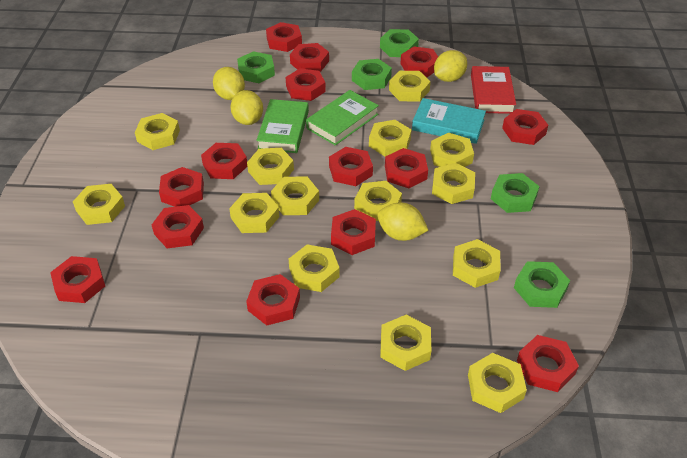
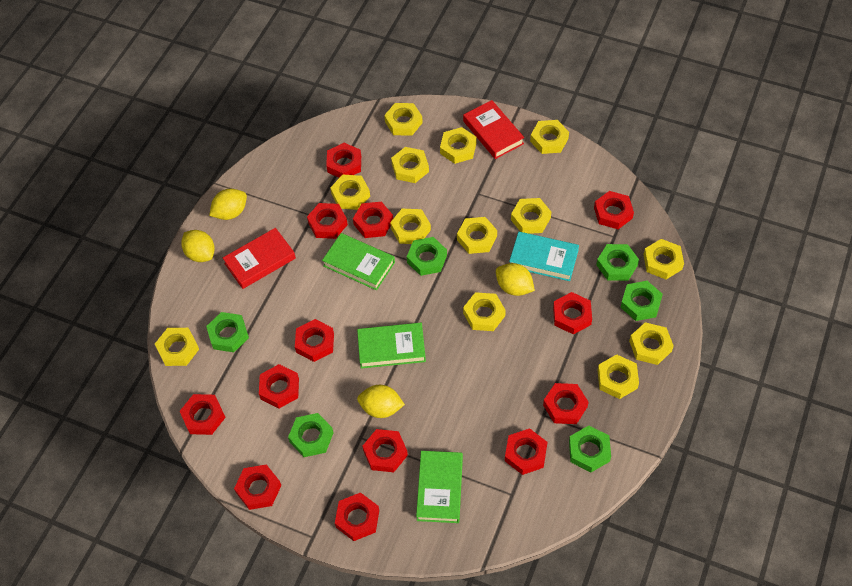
green book: 2 -> 3
green nut: 5 -> 6
red book: 1 -> 2
red nut: 14 -> 13
yellow nut: 14 -> 13

